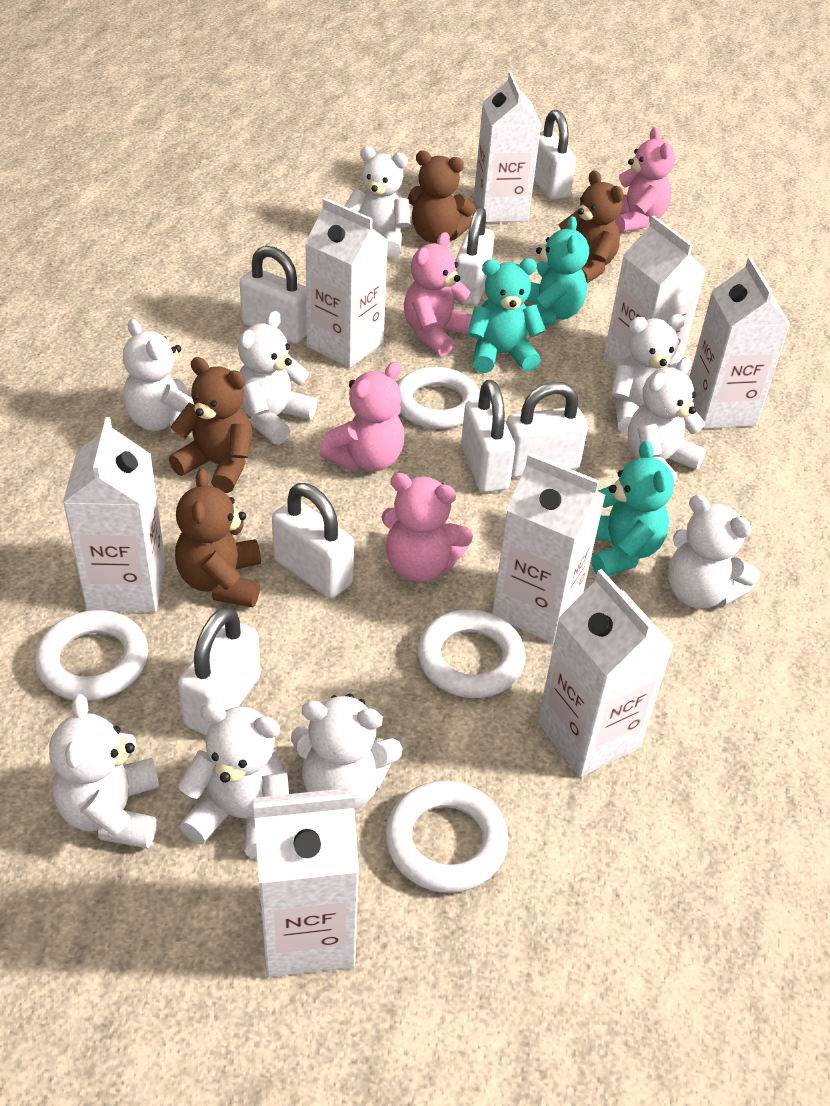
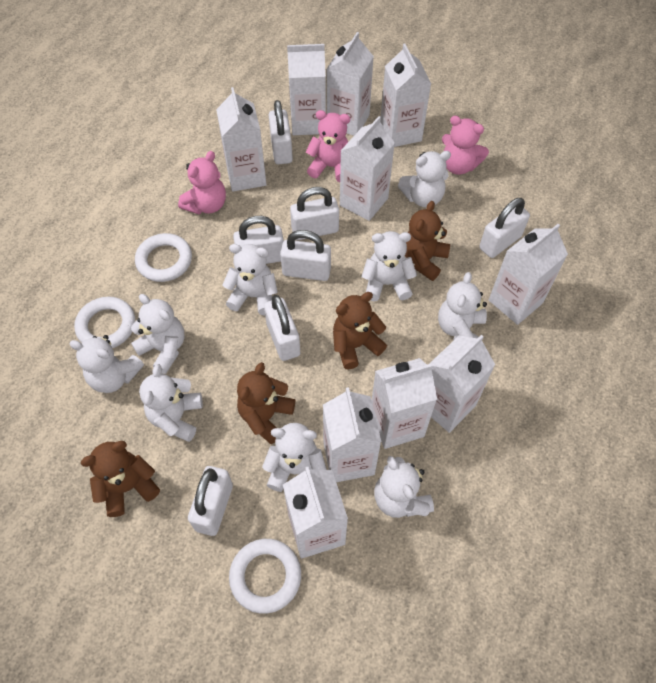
pink teddy bear: 4 -> 3
turquoise teddy bear: 3 -> 0
white carton: 8 -> 10
white ring: 4 -> 3

